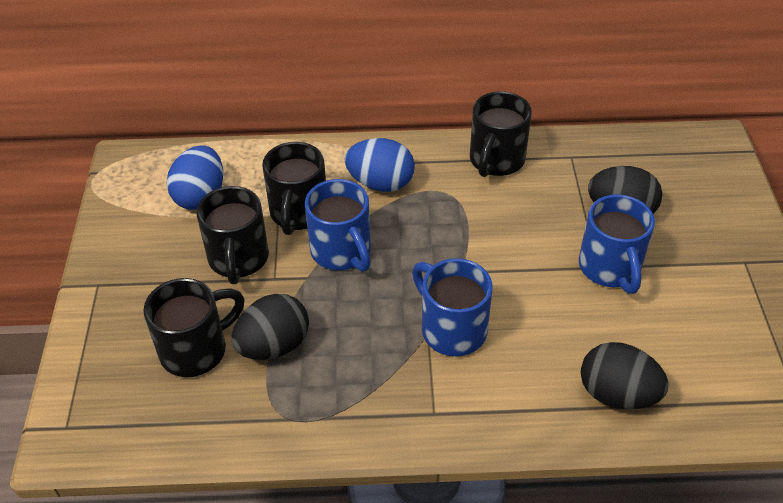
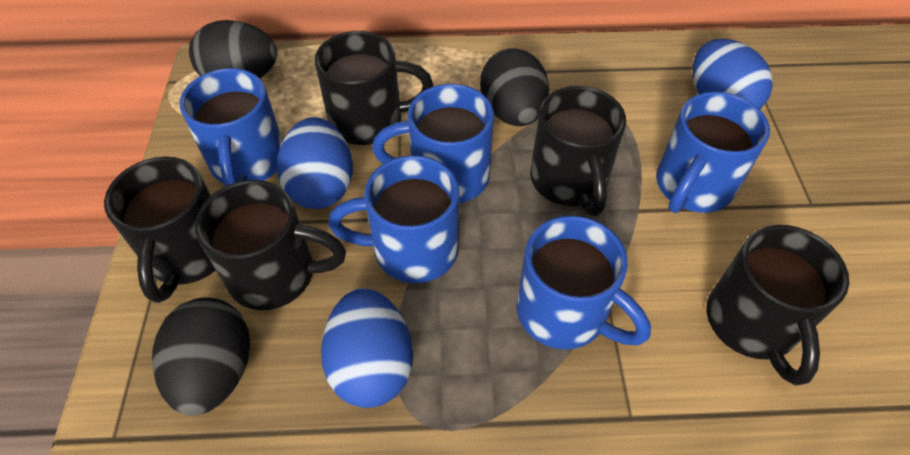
black mug: 4 -> 5
blue egg: 2 -> 3
blue mug: 3 -> 5

